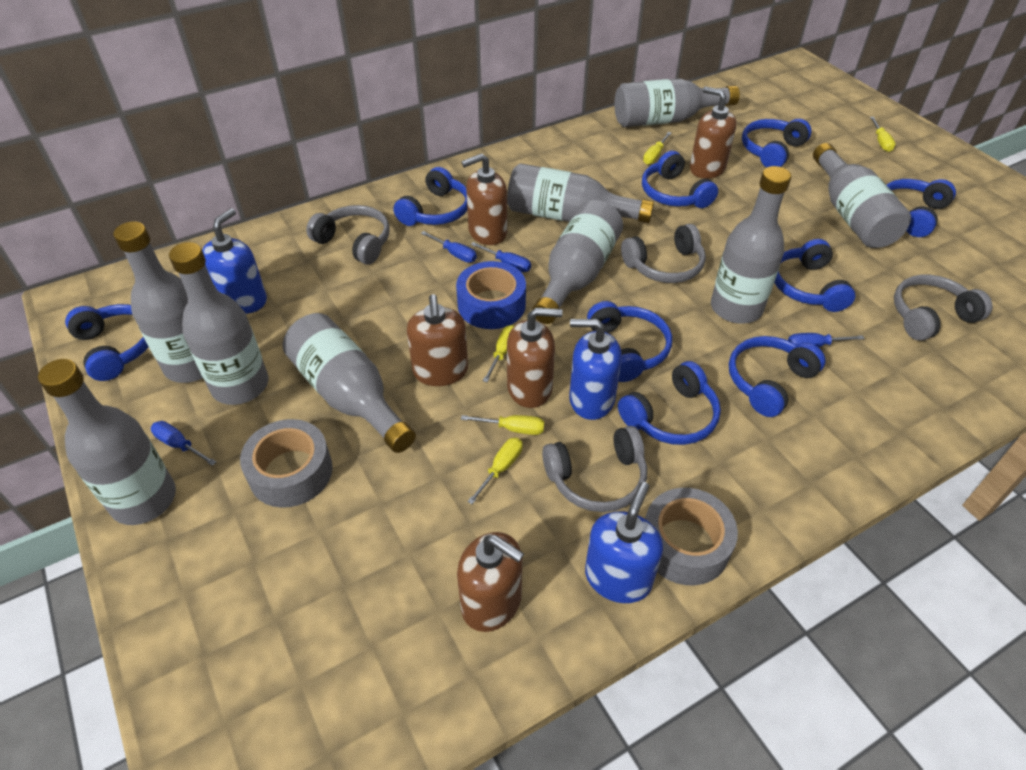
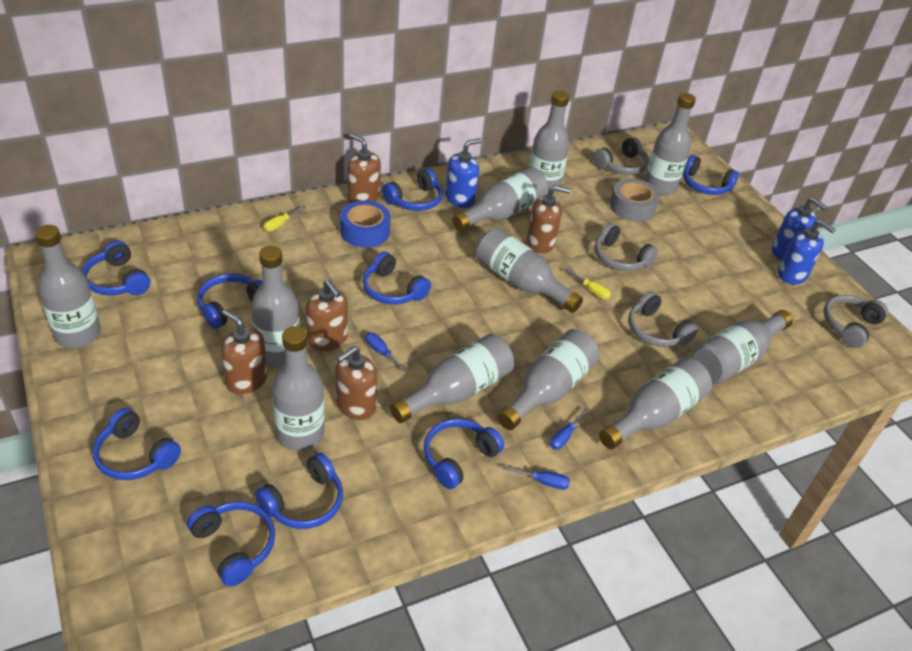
blue screwdriver: 4 -> 3
grey bottle: 9 -> 11
grey tape: 2 -> 1
yellow screwdriver: 5 -> 2

